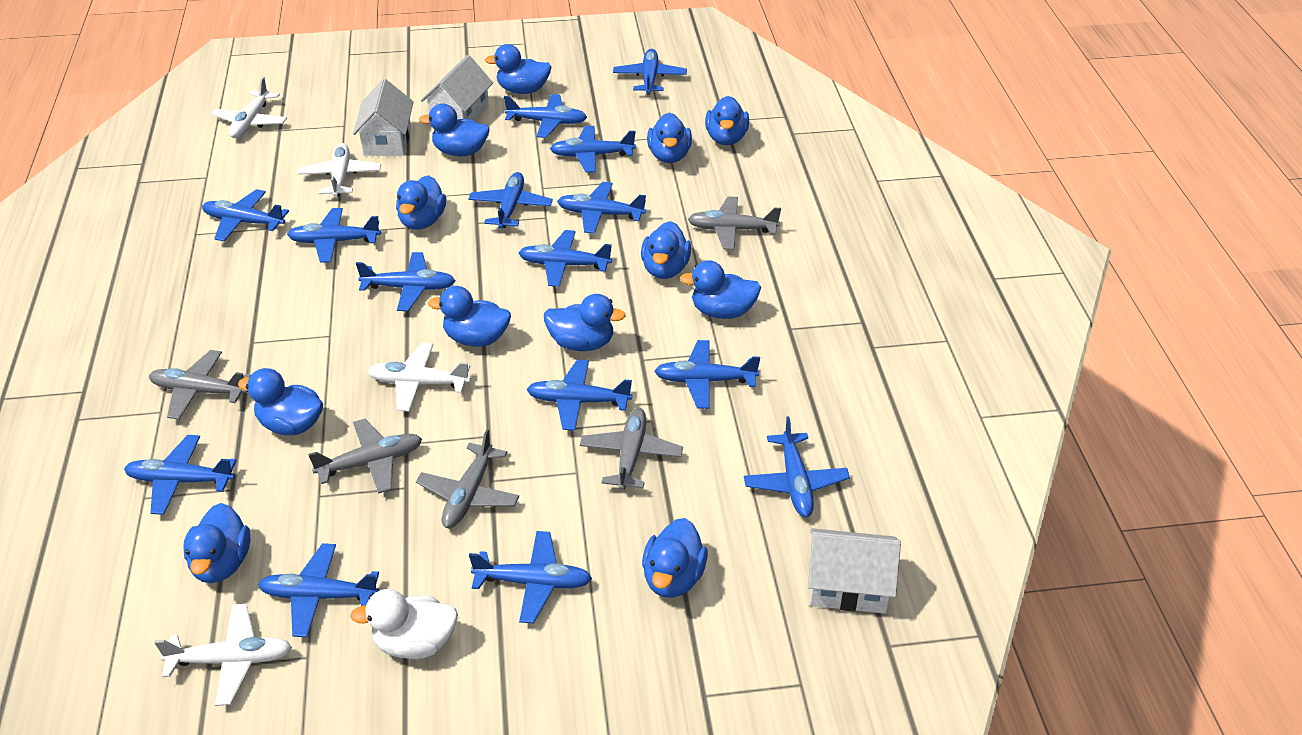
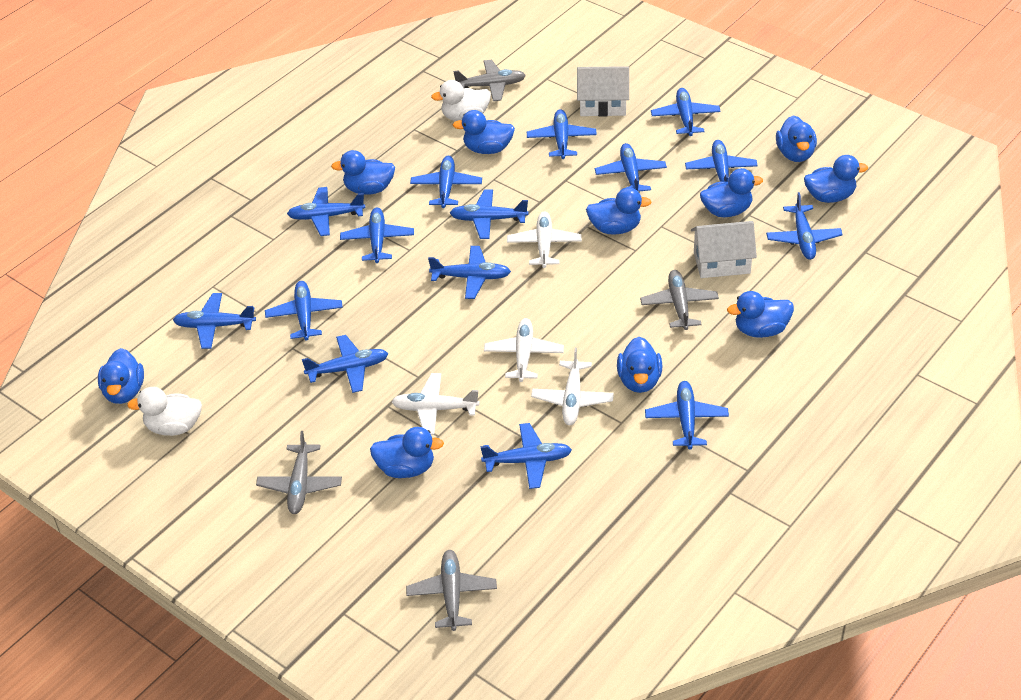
blue duck: 12 -> 10
grey plane: 5 -> 4
white duck: 1 -> 2
white house: 3 -> 2

